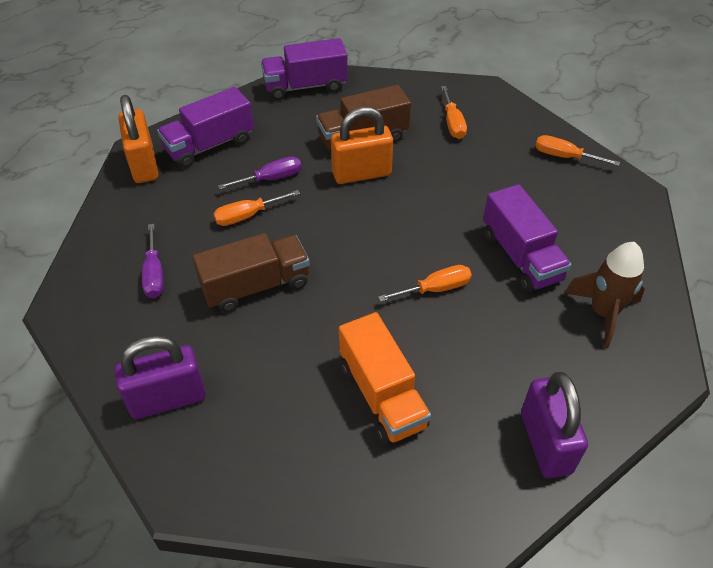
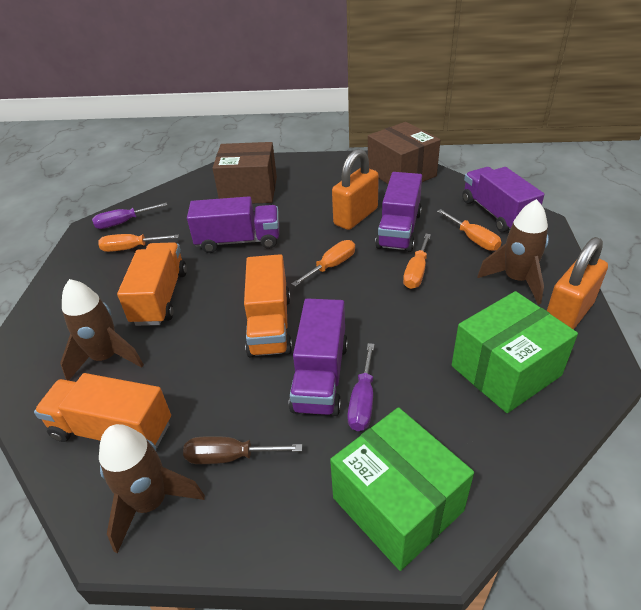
brown box: 0 -> 2
brown rocket: 1 -> 3
brown screwdriver: 0 -> 1
brown truck: 2 -> 0
green box: 0 -> 2
orange truck: 1 -> 3
purple padlock: 2 -> 0
purple truck: 3 -> 4

